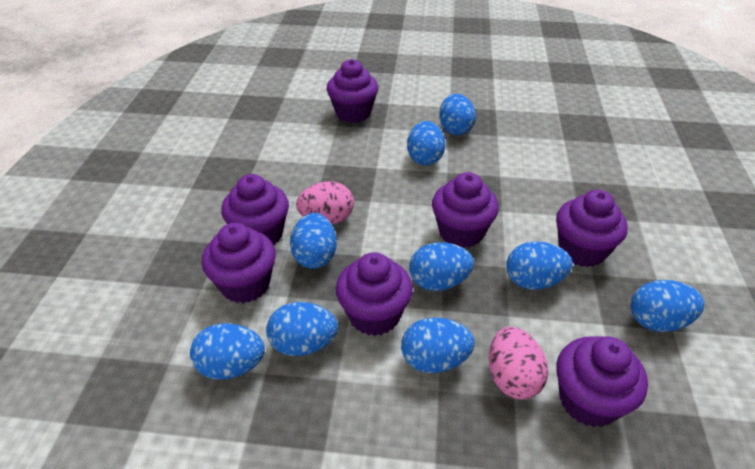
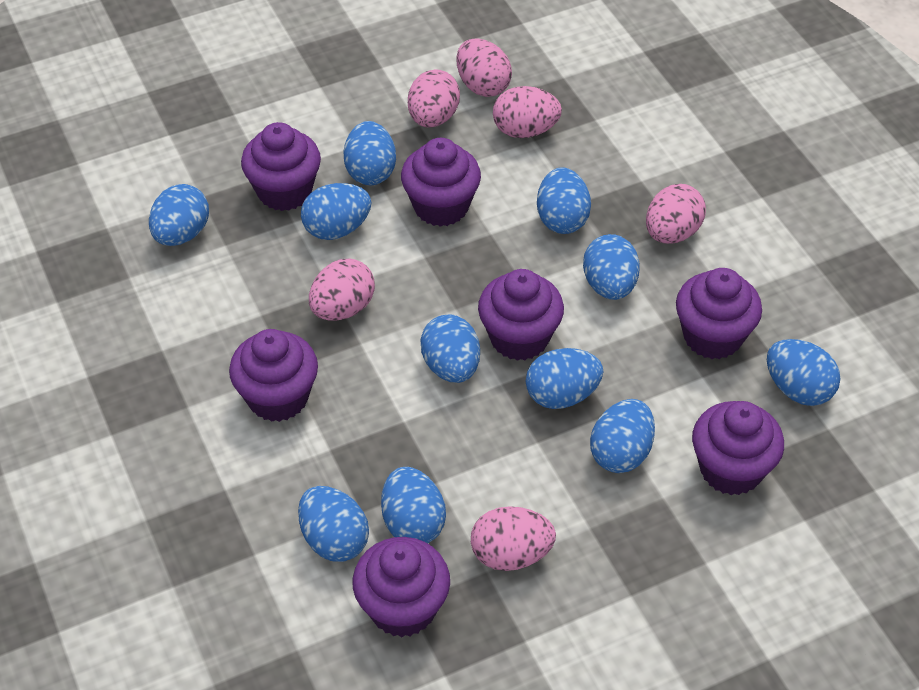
blue egg: 9 -> 11
pink egg: 2 -> 6

